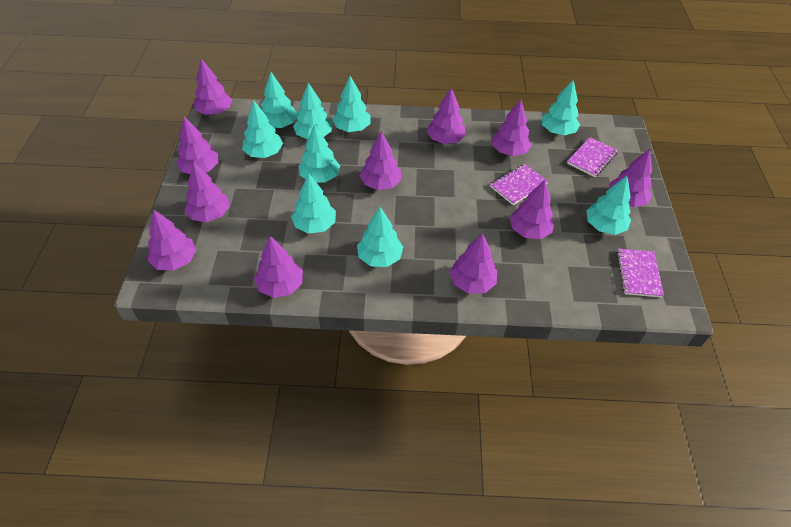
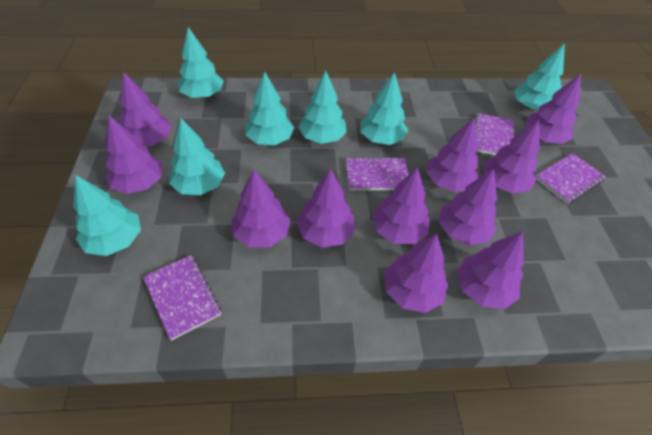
purple notebook: 3 -> 4
turquoise tree: 9 -> 7

